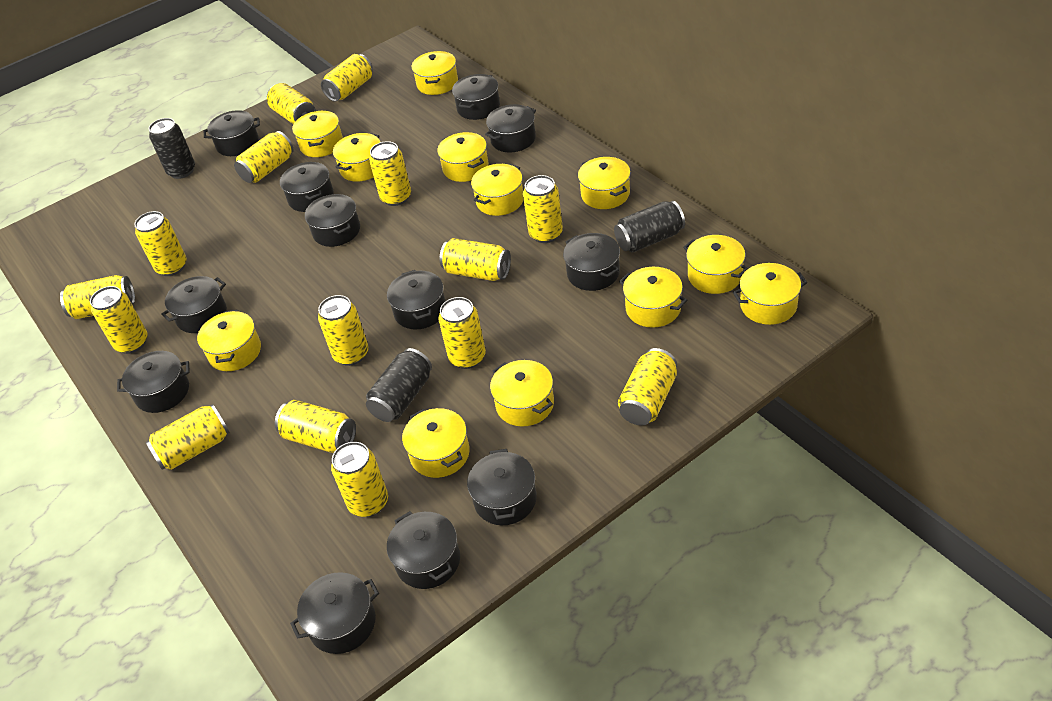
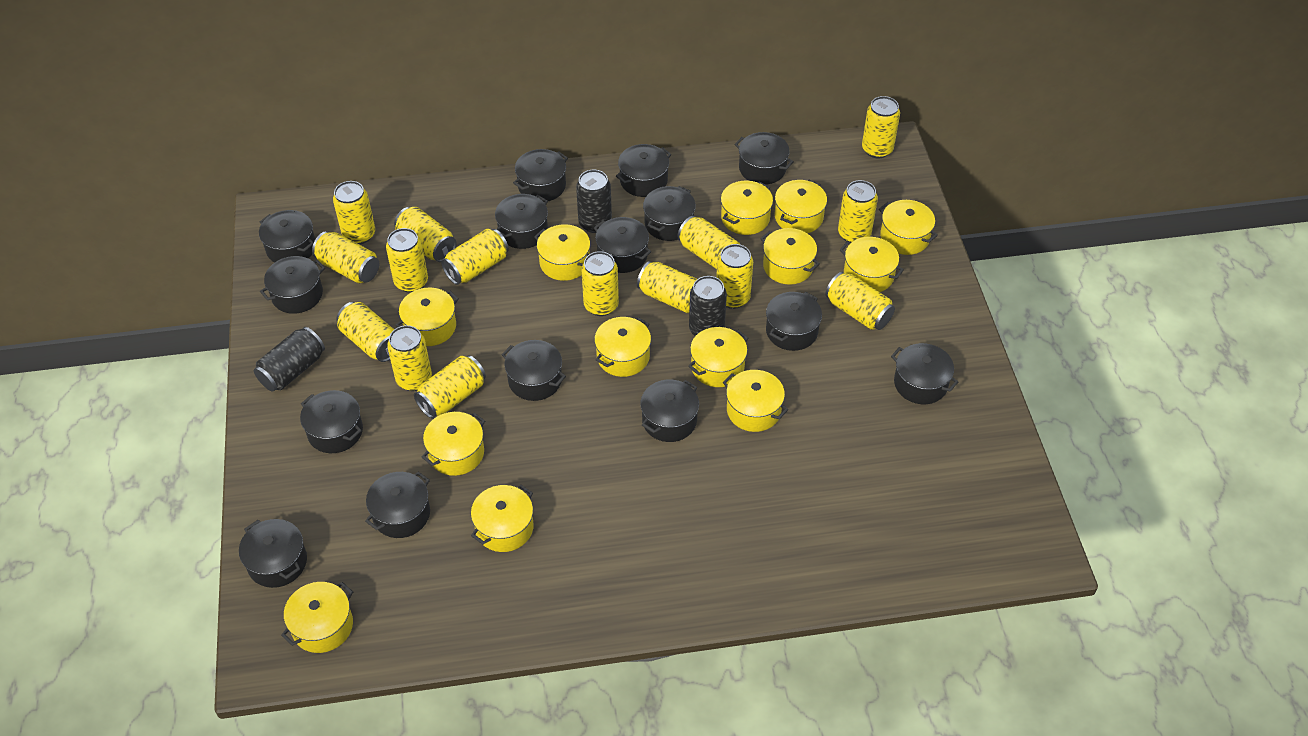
black pot: 12 -> 15
yellow pot: 12 -> 13

